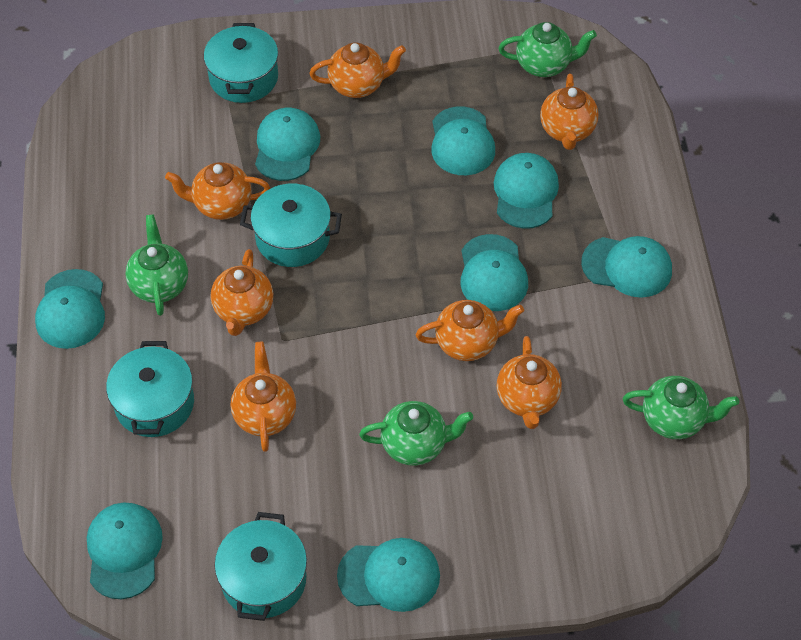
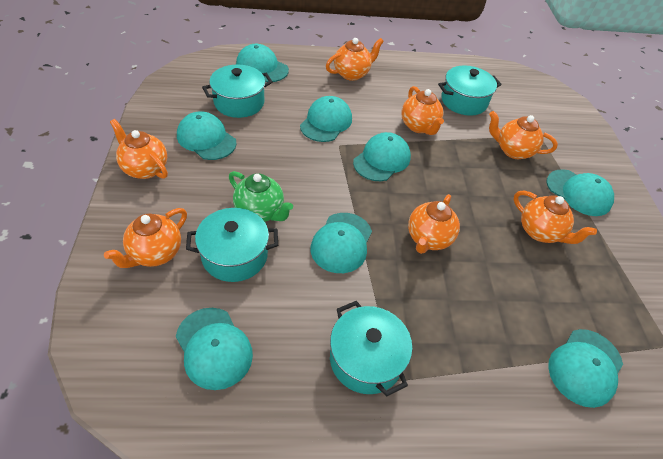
green teapot: 4 -> 1

